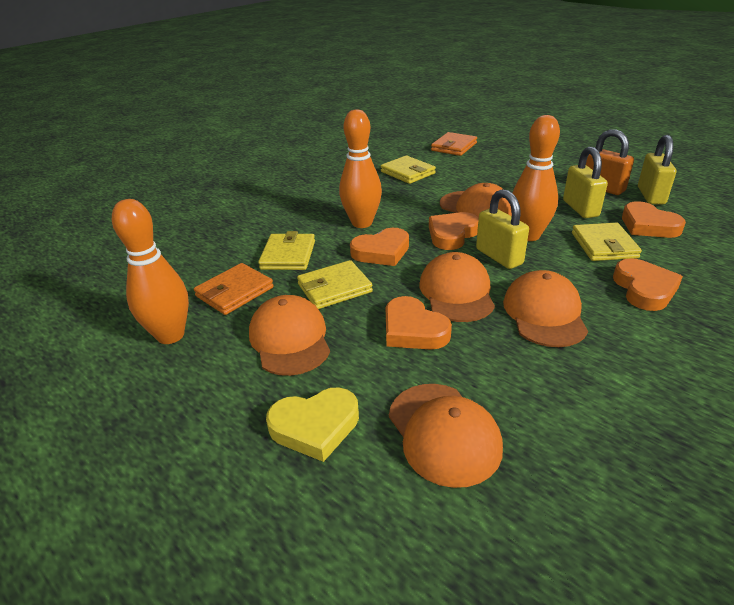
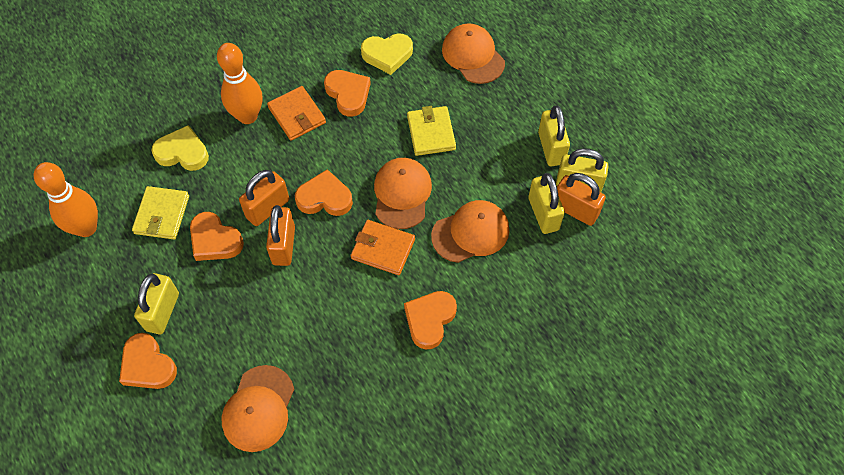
orange bowling pin: 3 -> 2
orange cap: 5 -> 4
orange padlock: 1 -> 3
yellow heart: 1 -> 2
yellow padlock: 3 -> 4
yellow wallet: 4 -> 2

